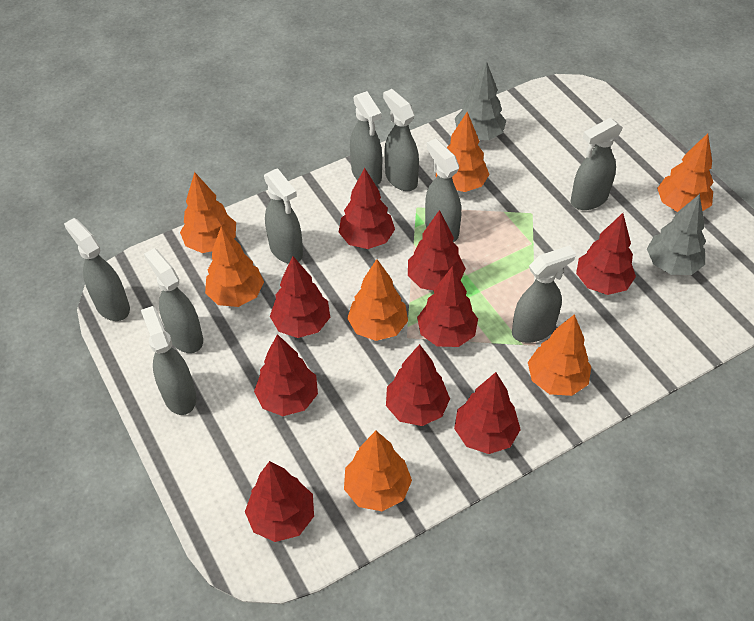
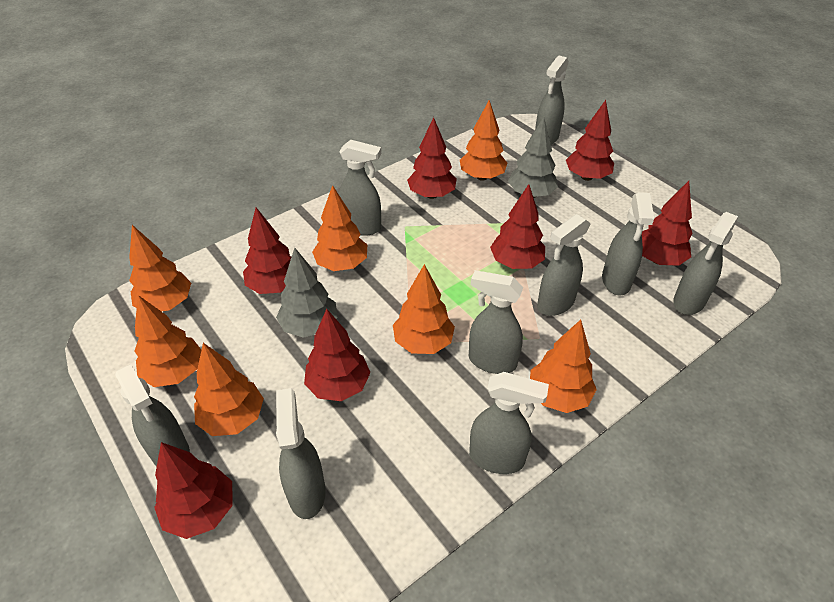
red tree: 9 -> 7

